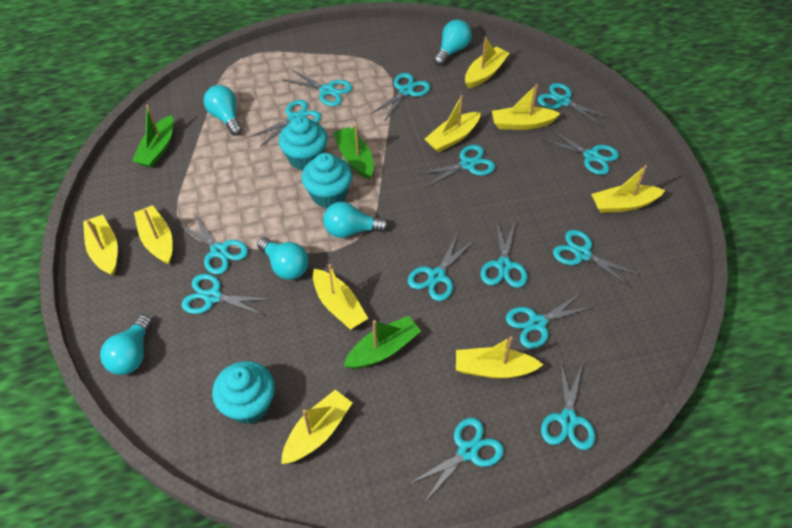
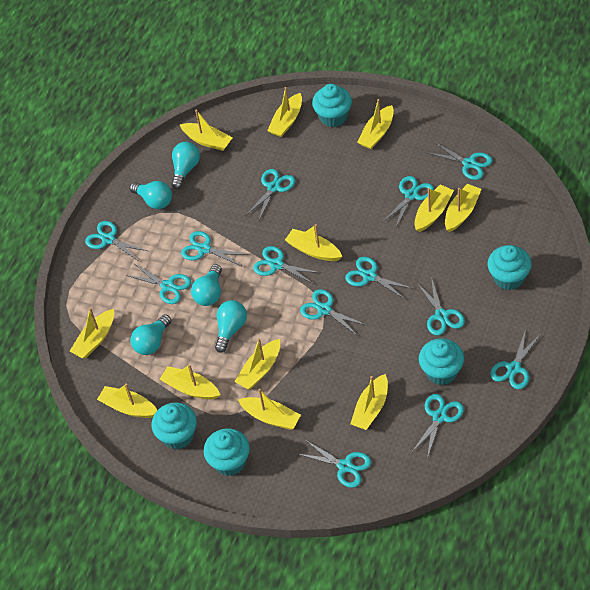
green boat: 3 -> 0
turquoise cupcake: 3 -> 5
turquoise scissors: 14 -> 13
yellow boat: 9 -> 12

